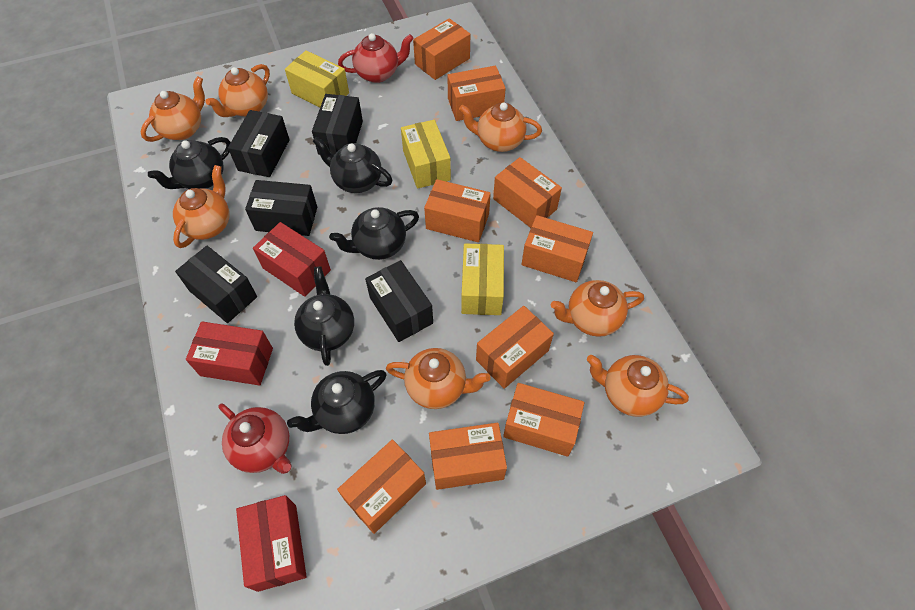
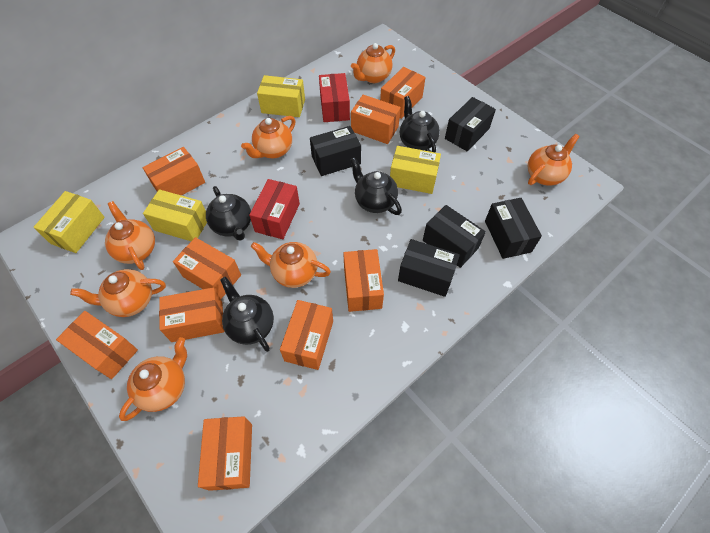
black teapot: 5 -> 4
red box: 3 -> 2
red teapot: 2 -> 0
yellow box: 3 -> 4

